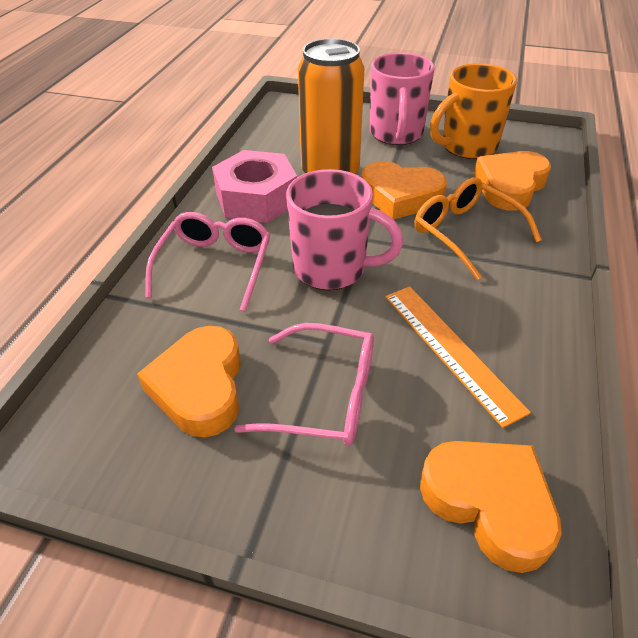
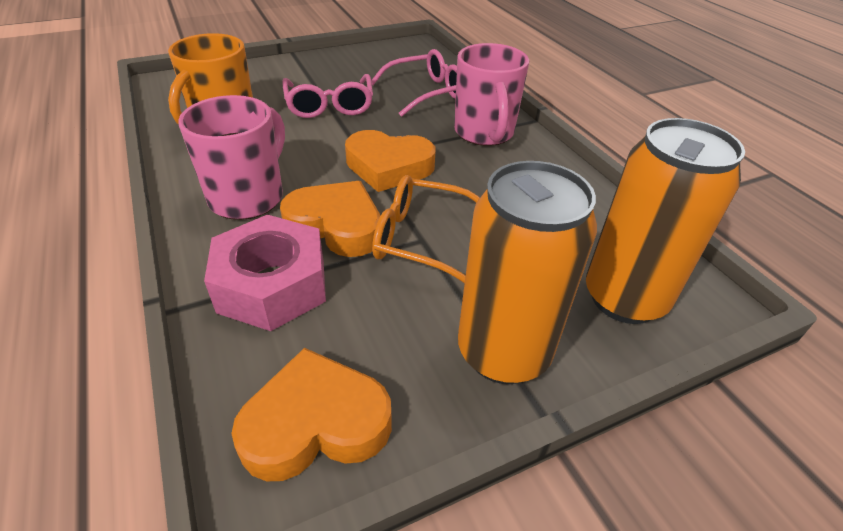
orange can: 1 -> 2
orange heart: 4 -> 3
orange ruler: 1 -> 0

